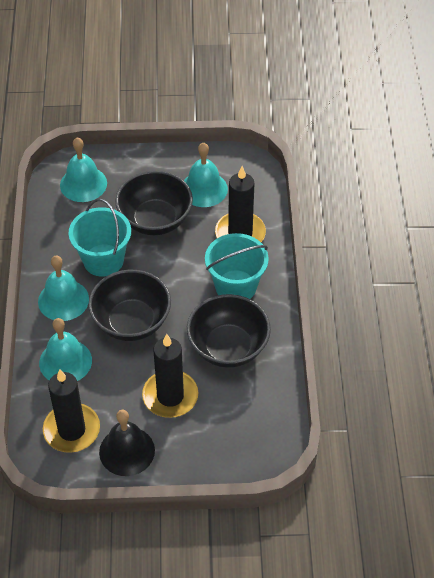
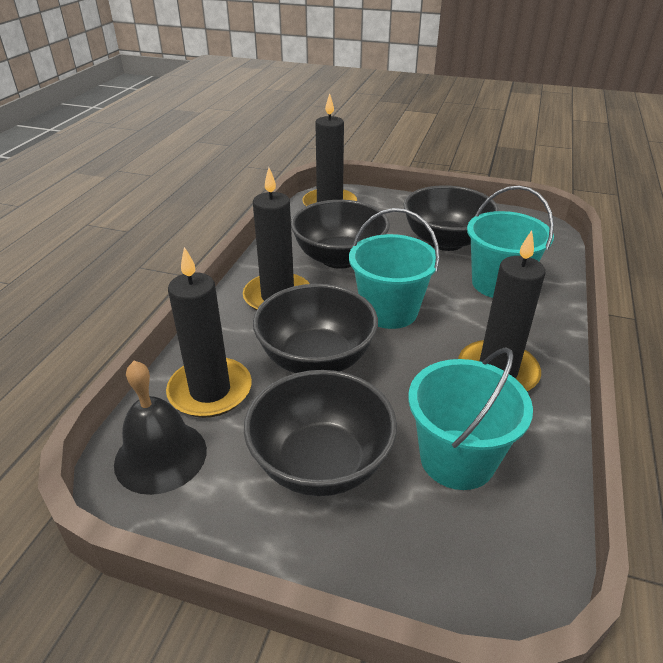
black bowl: 3 -> 4
black candle: 3 -> 4
turquoise bell: 4 -> 0
turquoise bucket: 2 -> 3

